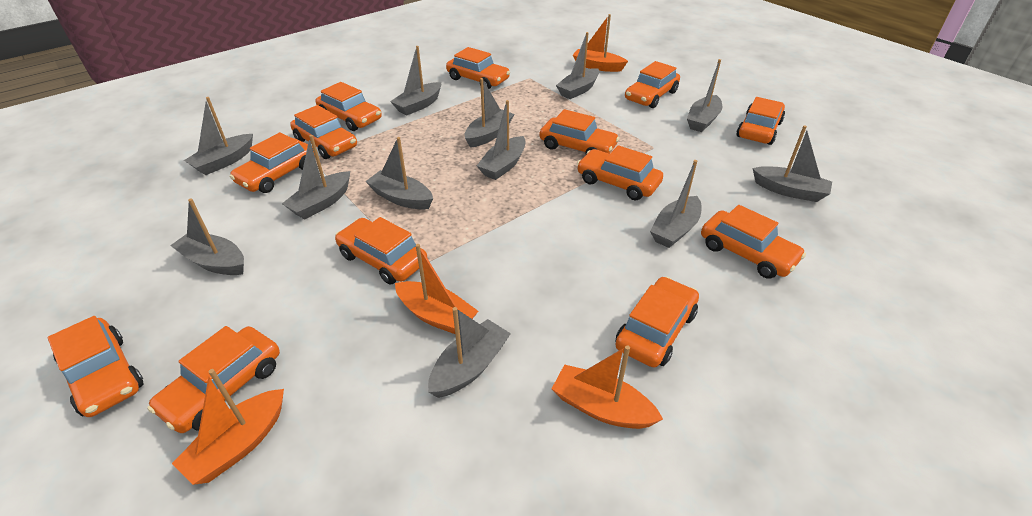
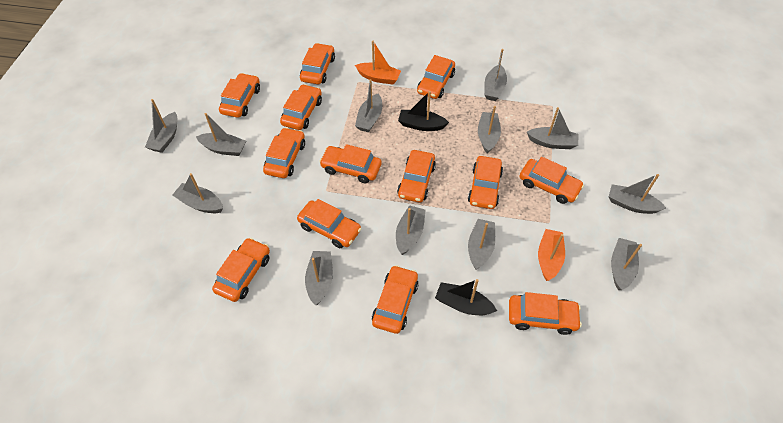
black boat: 0 -> 2
orange boat: 4 -> 2

